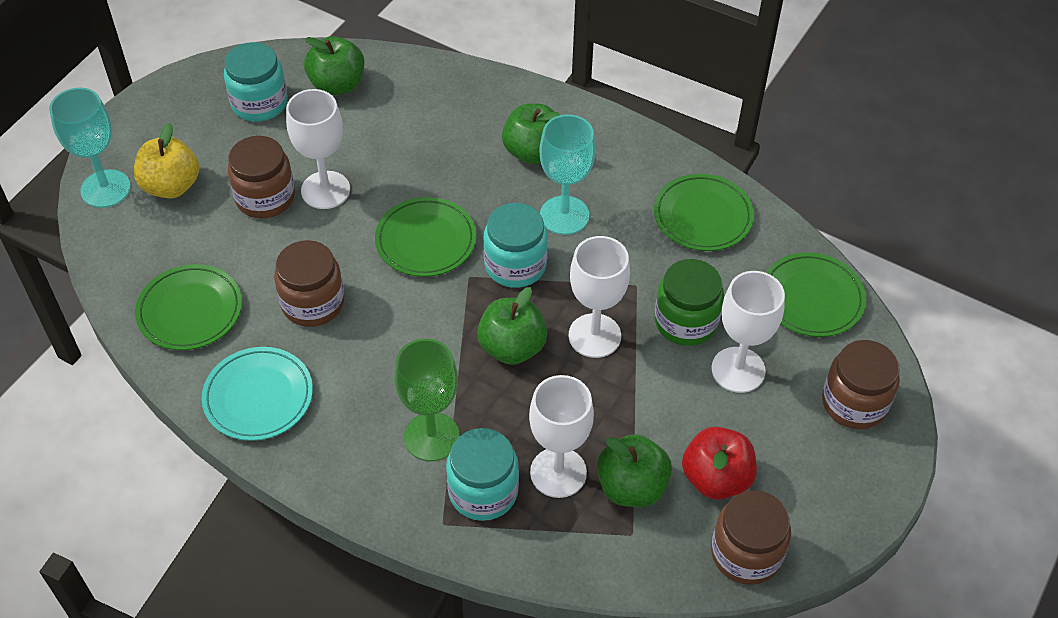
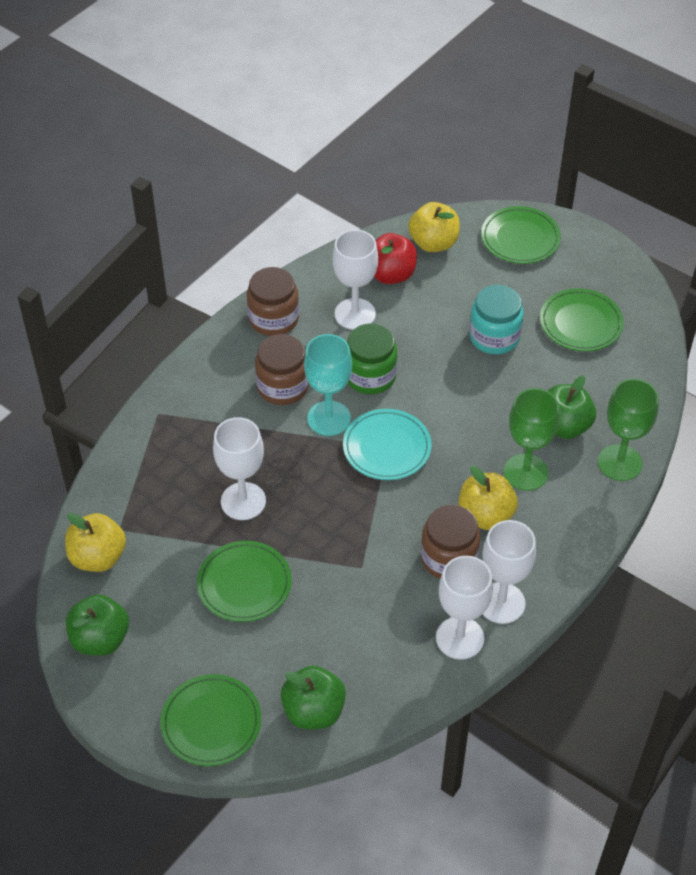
brown jar: 4 -> 3
green apple: 4 -> 3
green goblet: 1 -> 2
turquoise goblet: 2 -> 1
turquoise jar: 3 -> 1
yellow apple: 1 -> 3

